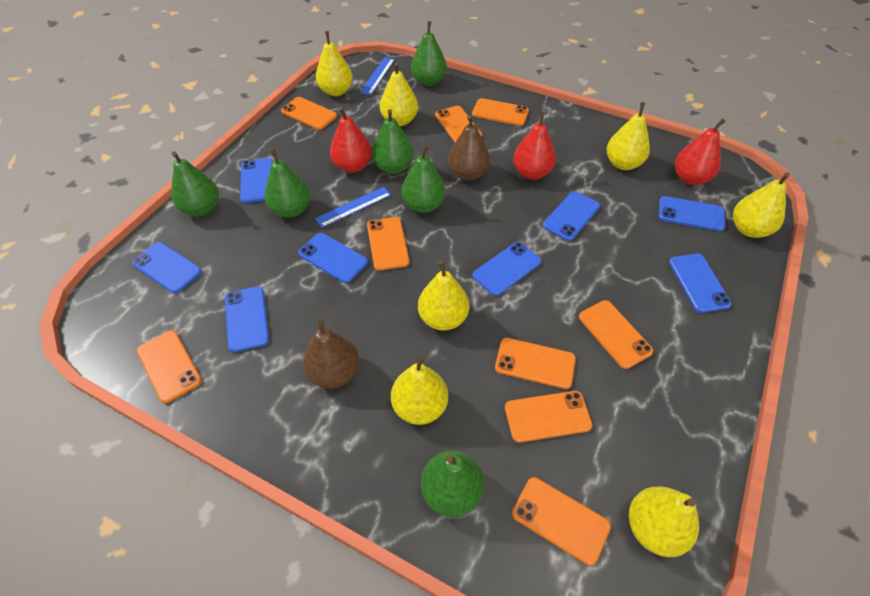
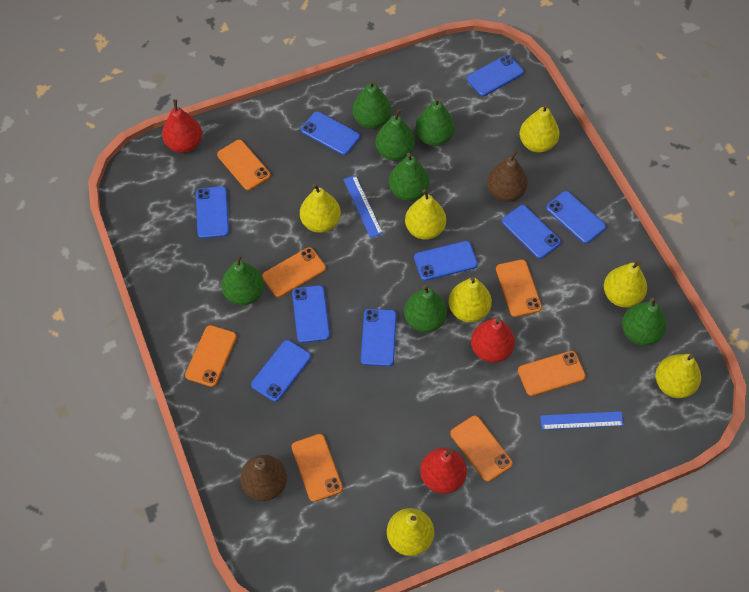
blue phone: 8 -> 9
green pear: 6 -> 7
orange phone: 9 -> 7

